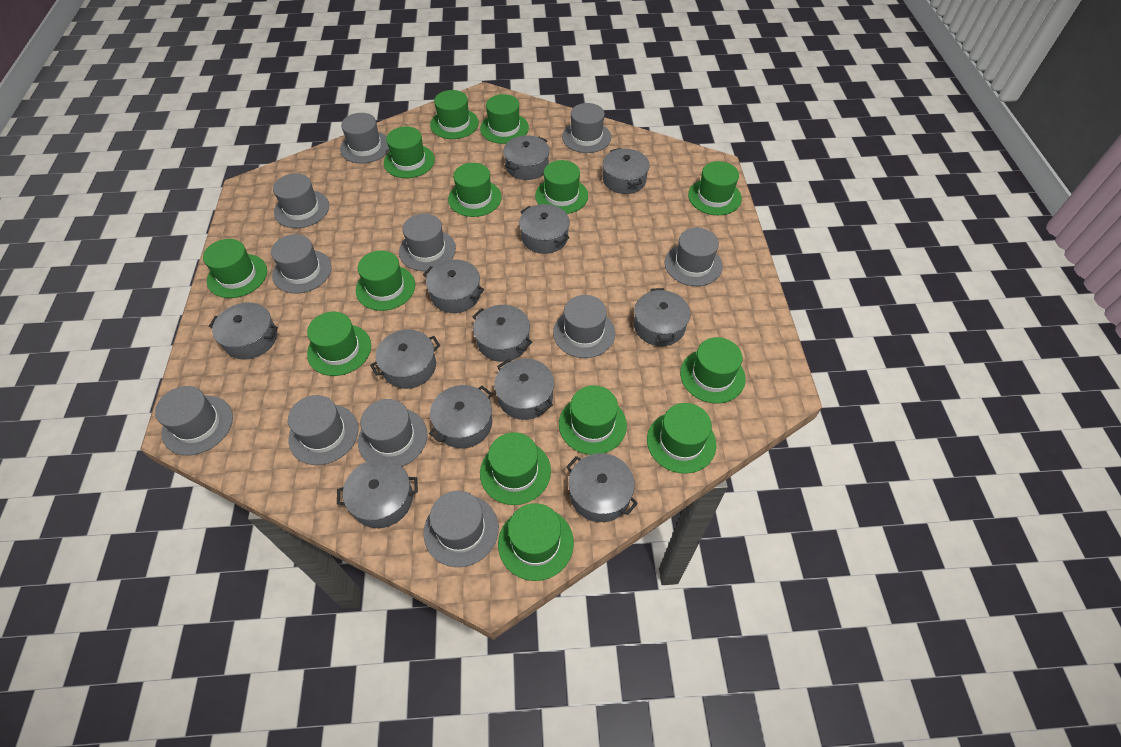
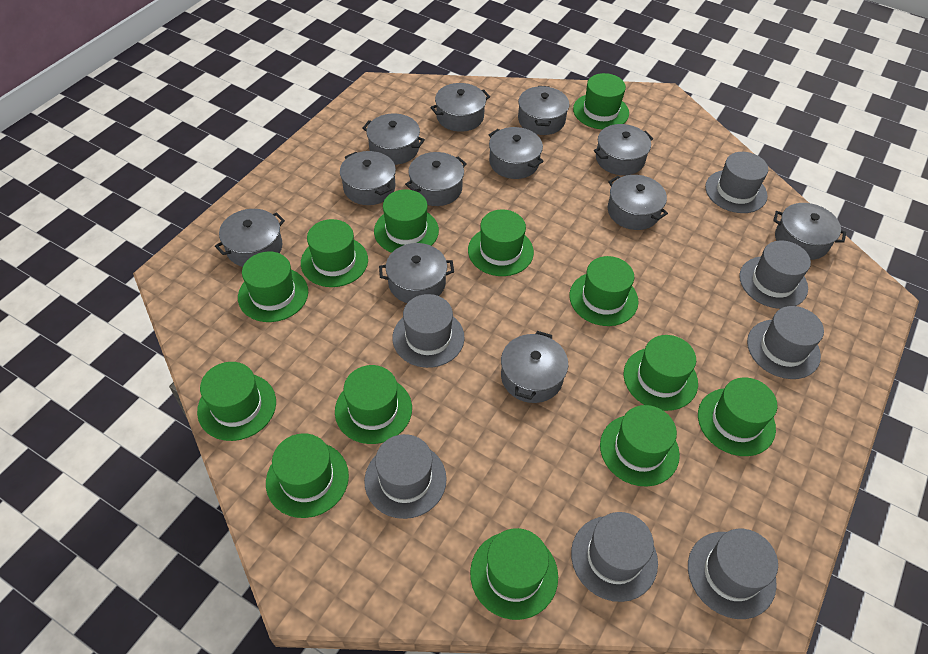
green hat: 14 -> 13
grey hat: 11 -> 7

